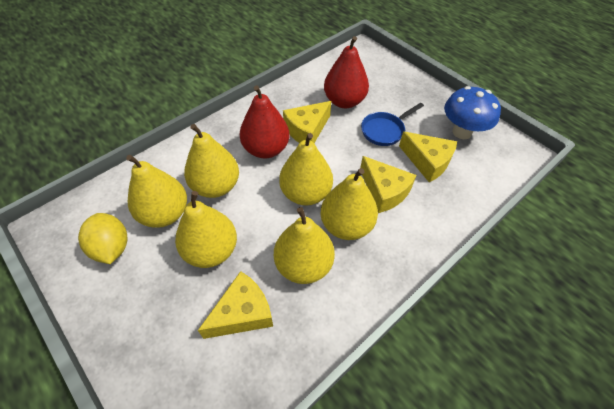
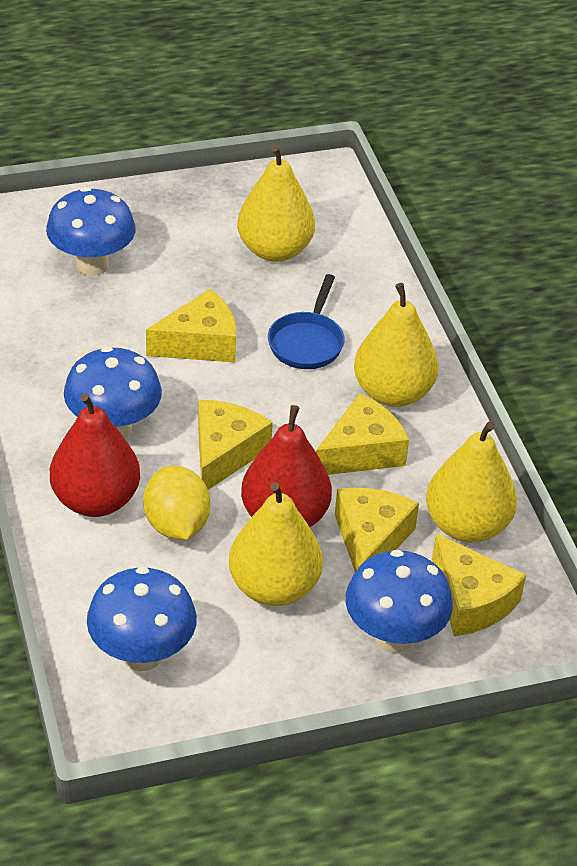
blue mushroom: 1 -> 4
yellow cheese: 4 -> 5
yellow pear: 6 -> 4

